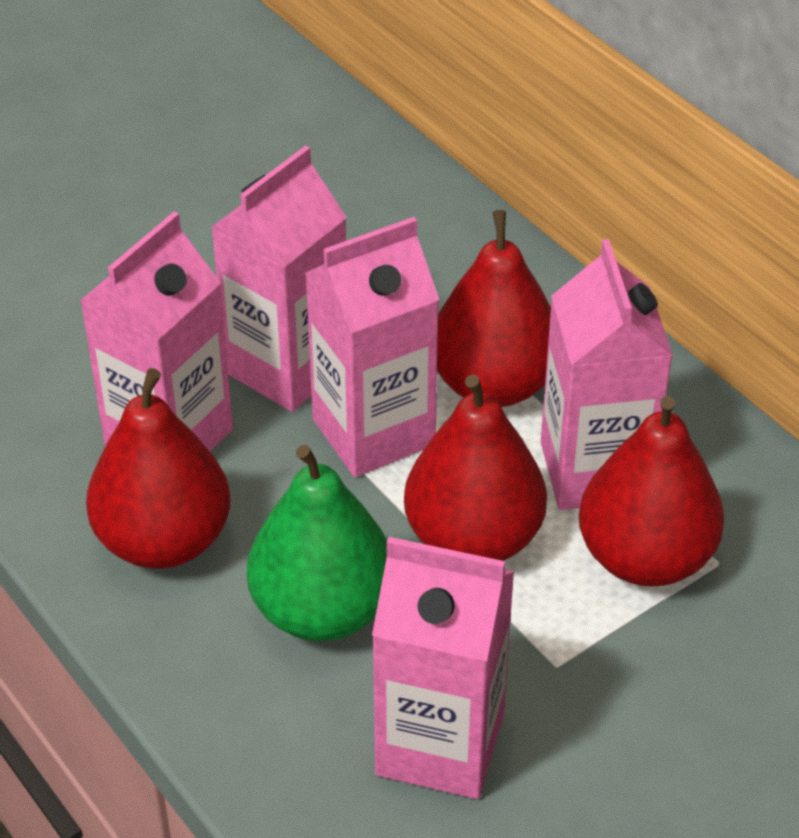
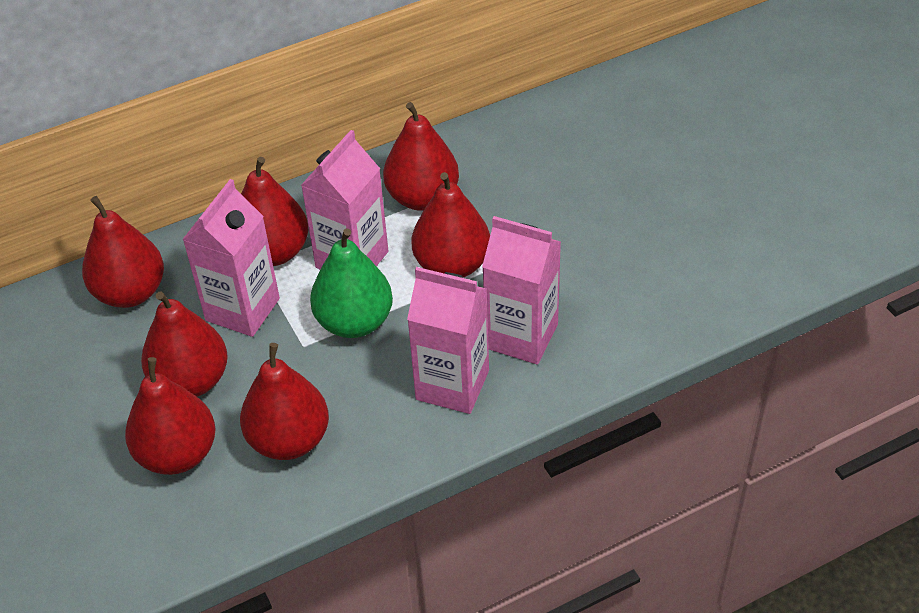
pink carton: 5 -> 4
red pear: 4 -> 7

